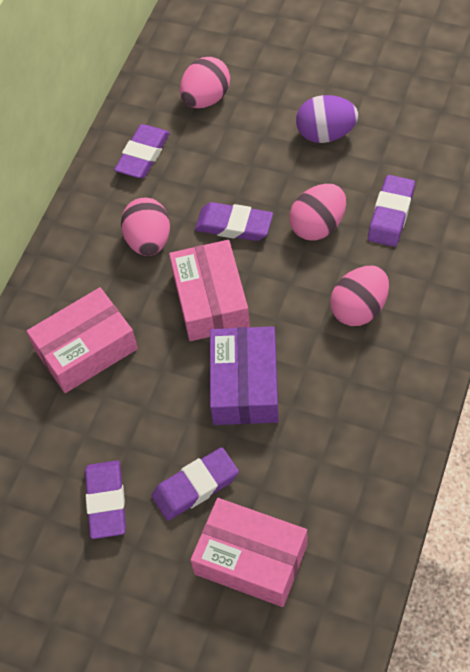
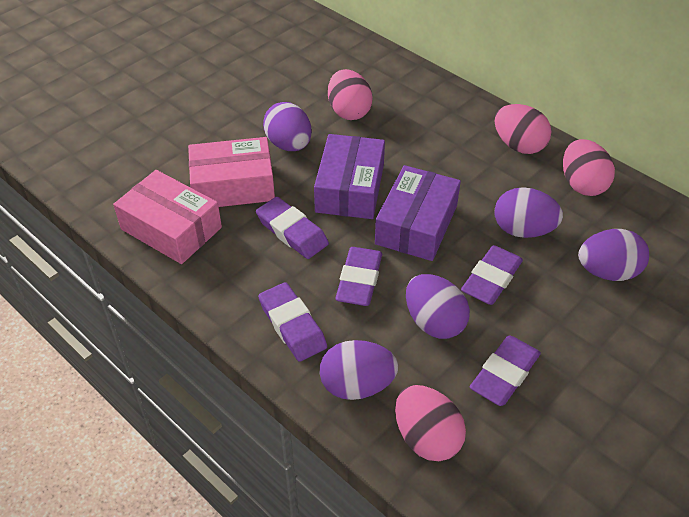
pink box: 3 -> 2
purple box: 1 -> 2
purple egg: 1 -> 5

